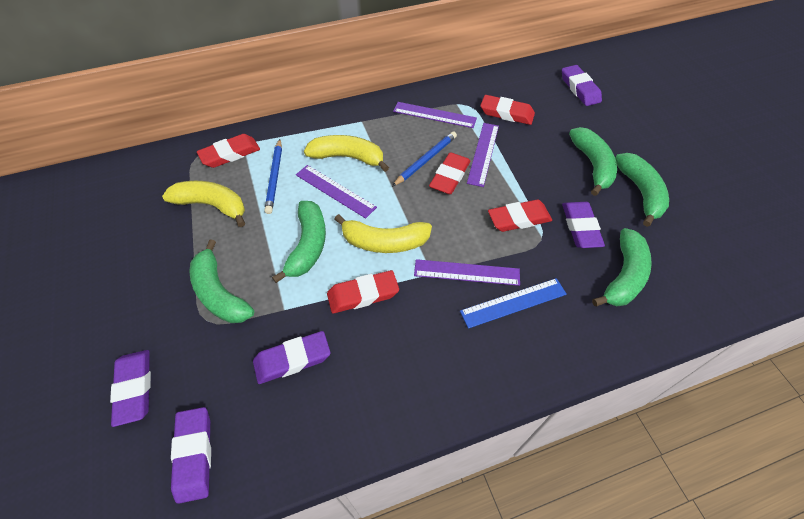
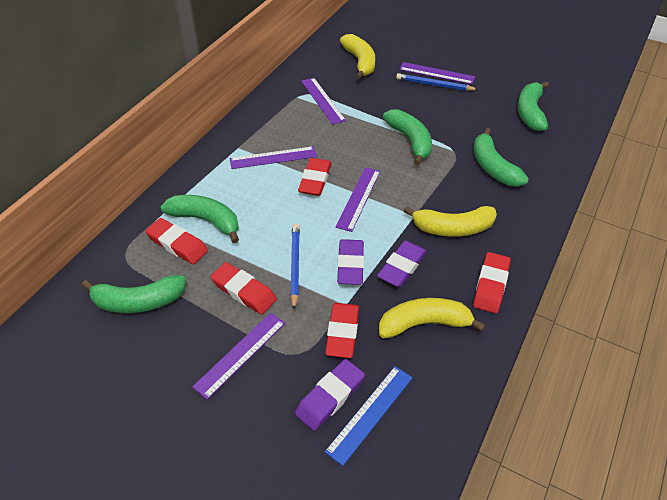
purple eraser: 5 -> 3
purple ruler: 4 -> 5

